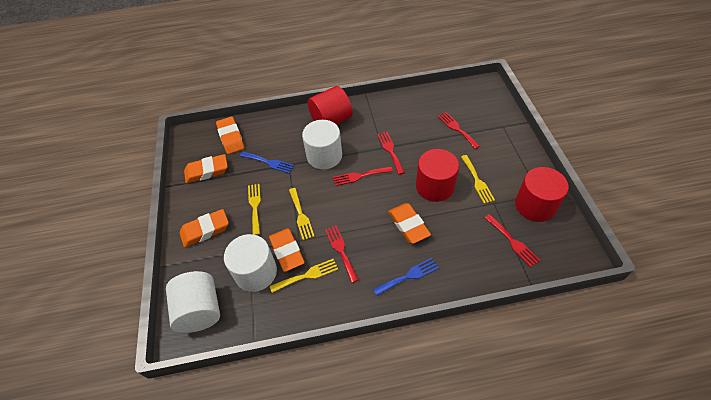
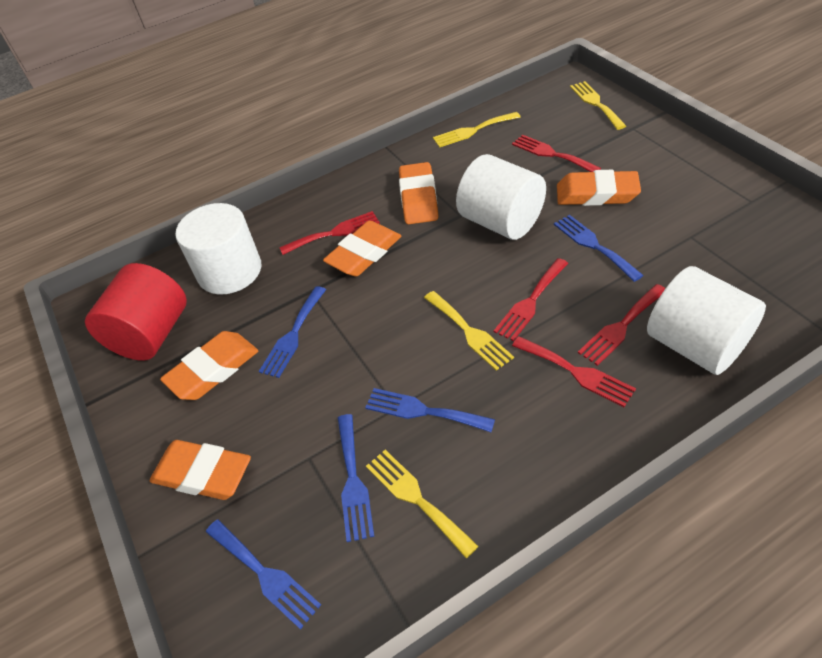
blue fork: 2 -> 5
red cylinder: 3 -> 1

